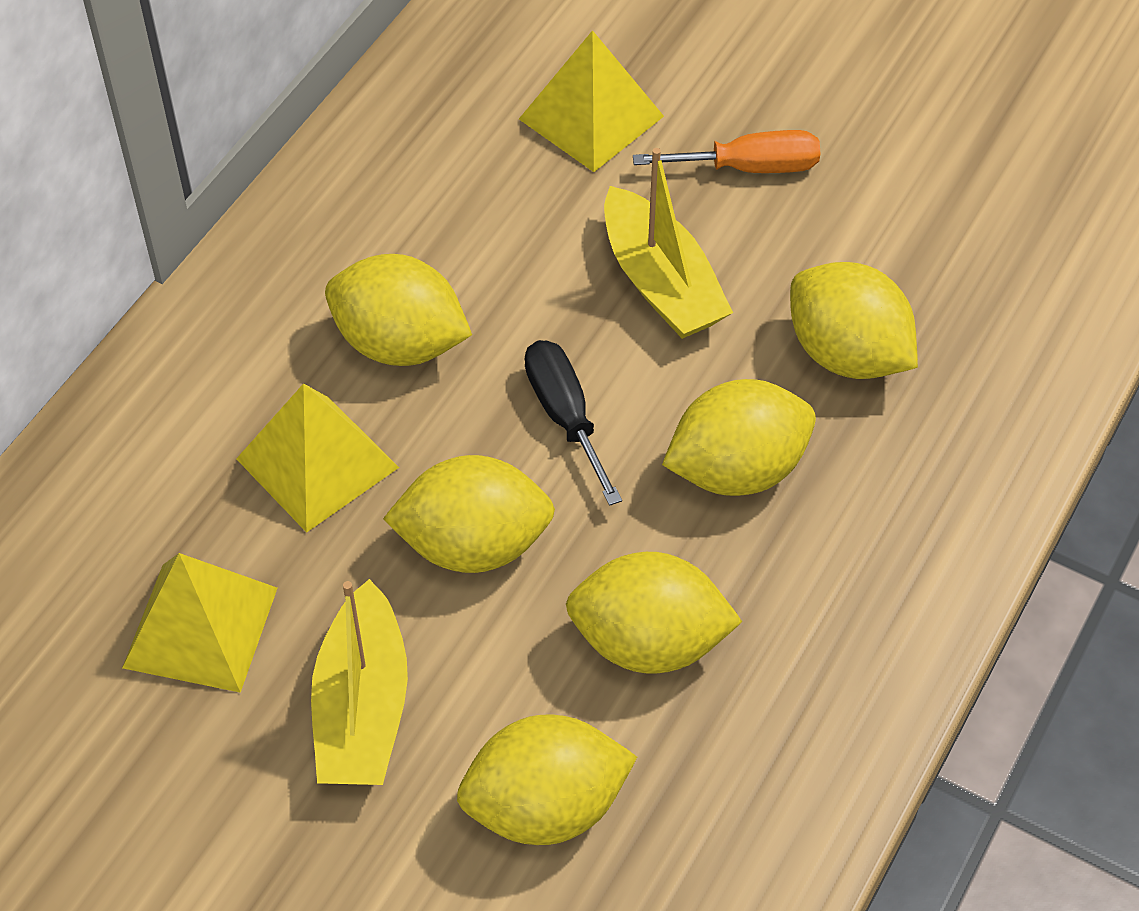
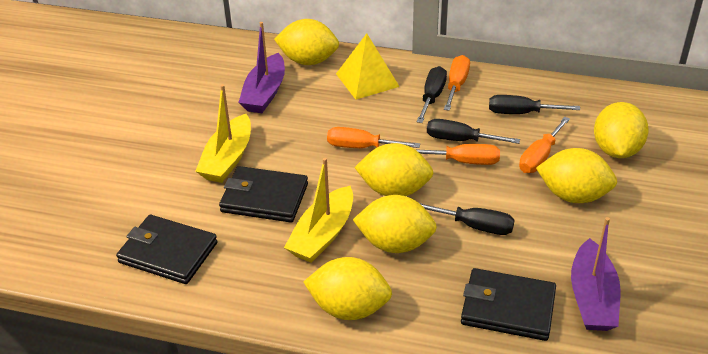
black screwdriver: 1 -> 4
black wallet: 0 -> 3
orange screwdriver: 1 -> 4
purple boat: 0 -> 2
yellow pyramid: 3 -> 1

